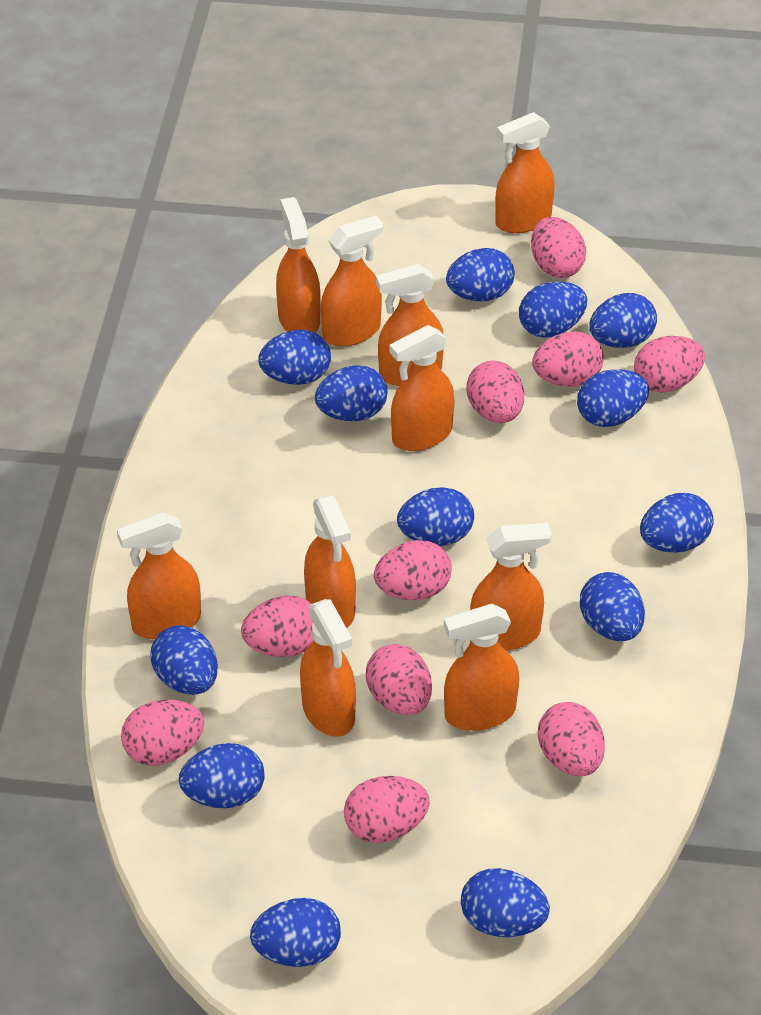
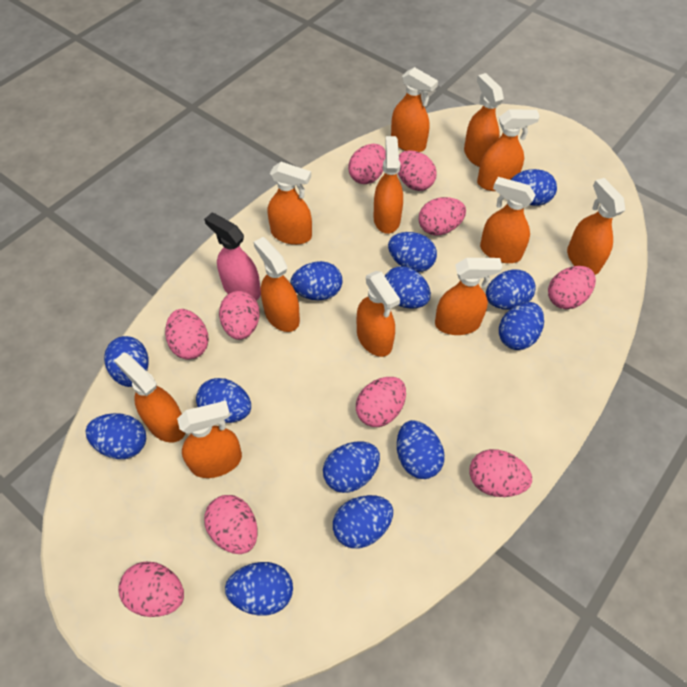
orange spray bottle: 10 -> 12
pink spray bottle: 0 -> 1

